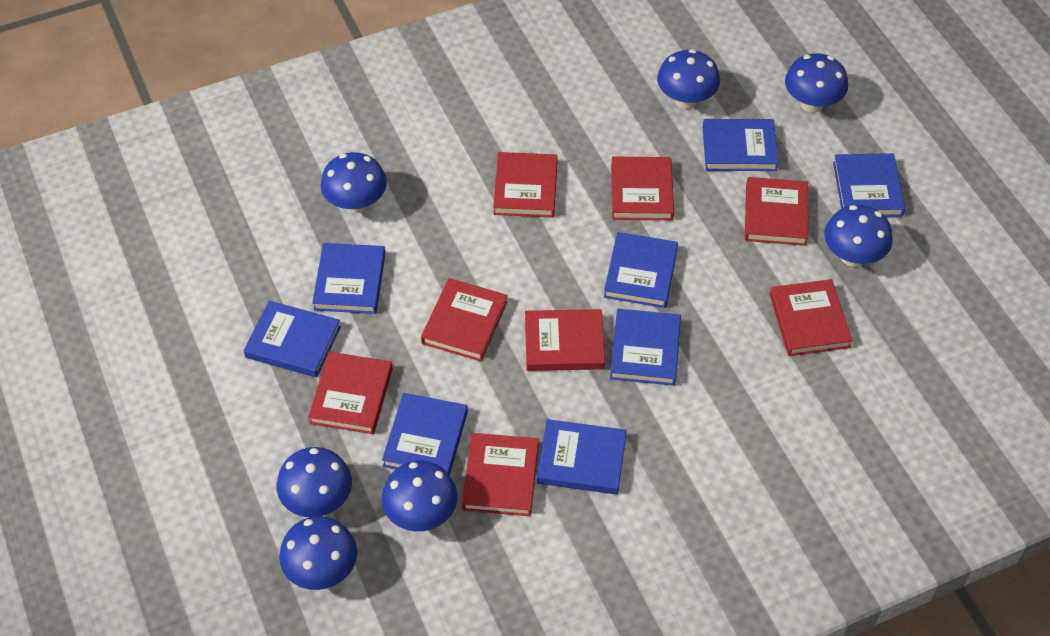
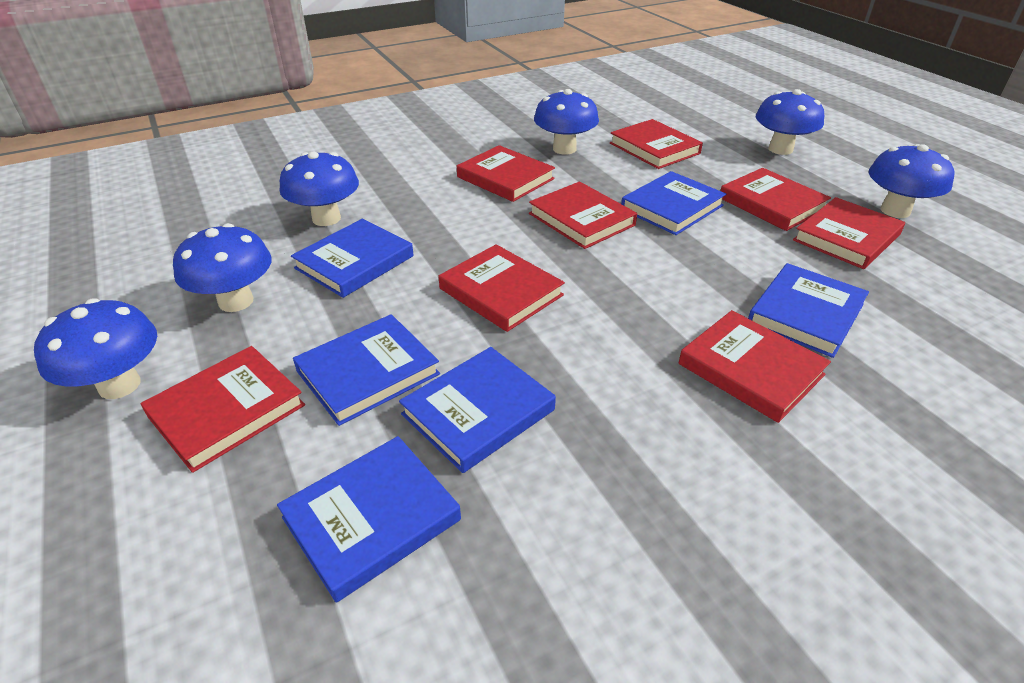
blue book: 8 -> 6
blue mushroom: 7 -> 6

